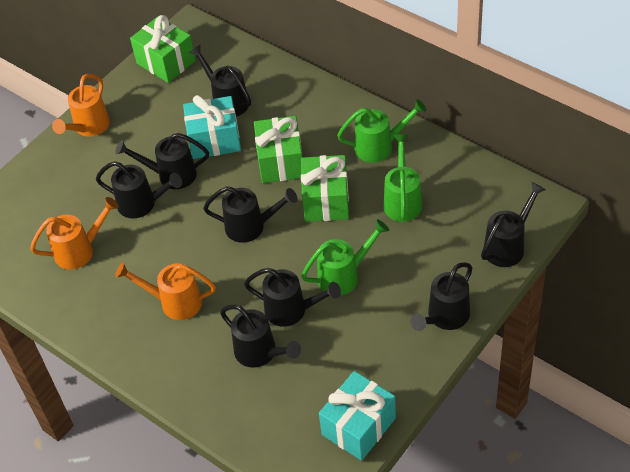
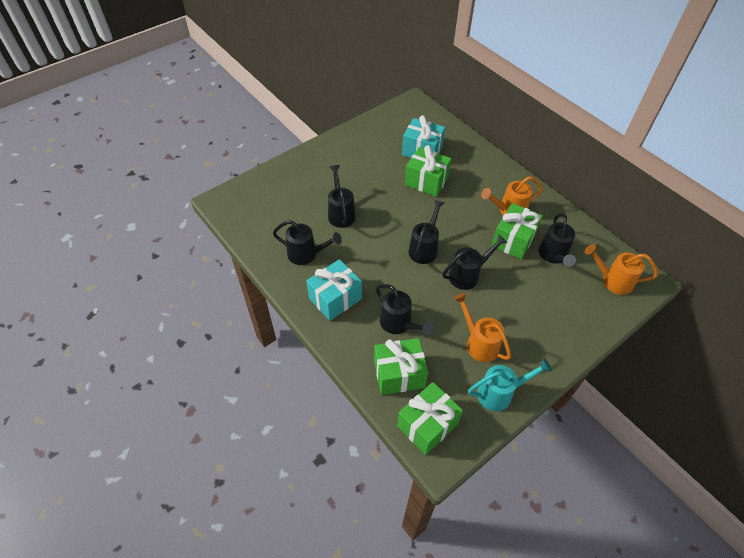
black watering can: 8 -> 6
green gift: 3 -> 4
green watering can: 3 -> 0
turquoise watering can: 0 -> 1

